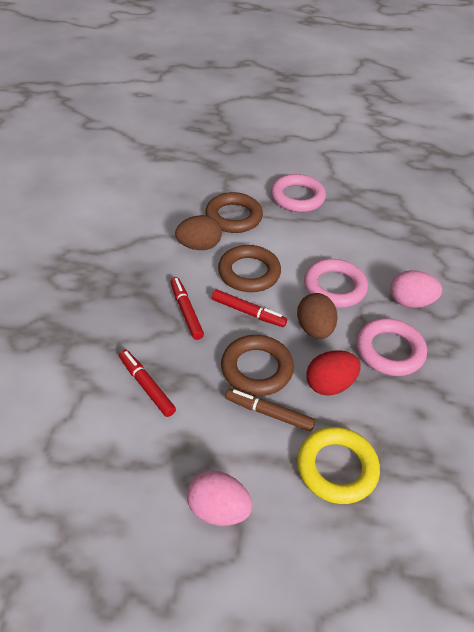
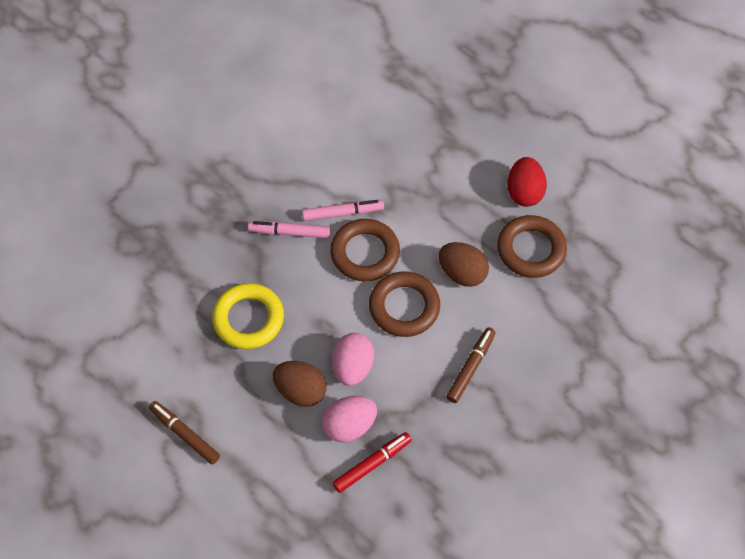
brown marker: 1 -> 2
pink marker: 0 -> 2
pink ring: 3 -> 0
red marker: 3 -> 1

